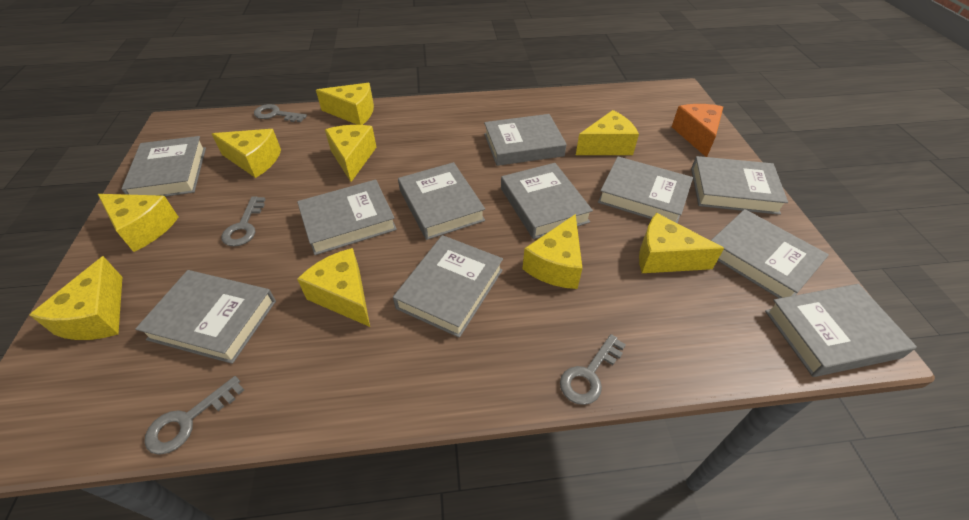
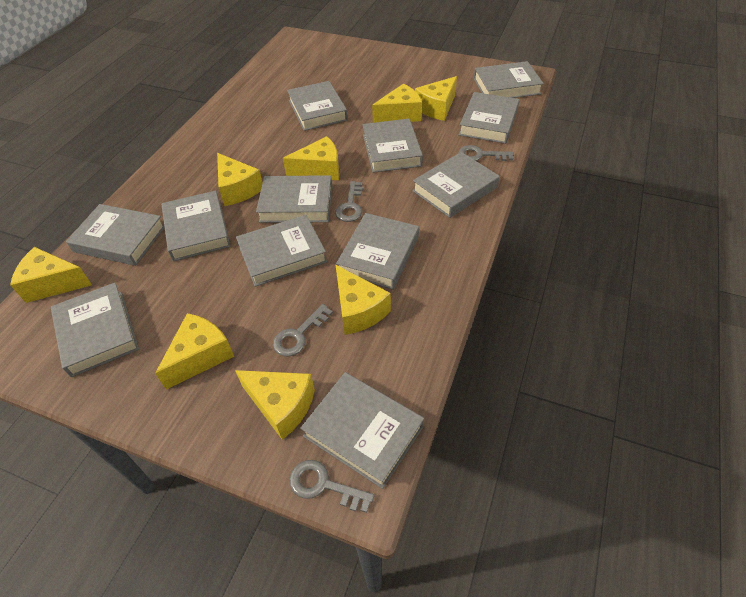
grey book: 11 -> 12
orange cheese: 1 -> 0
yellow cheese: 9 -> 8

